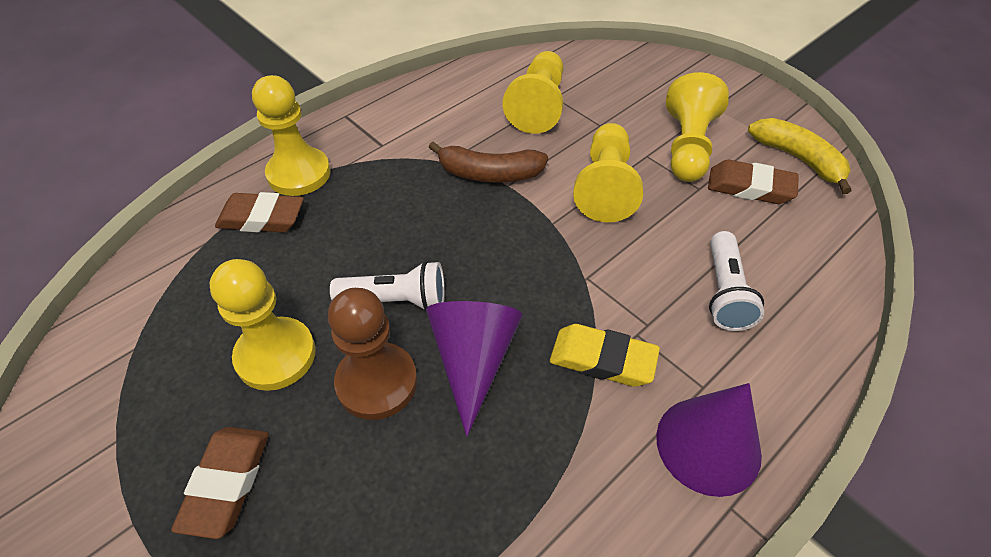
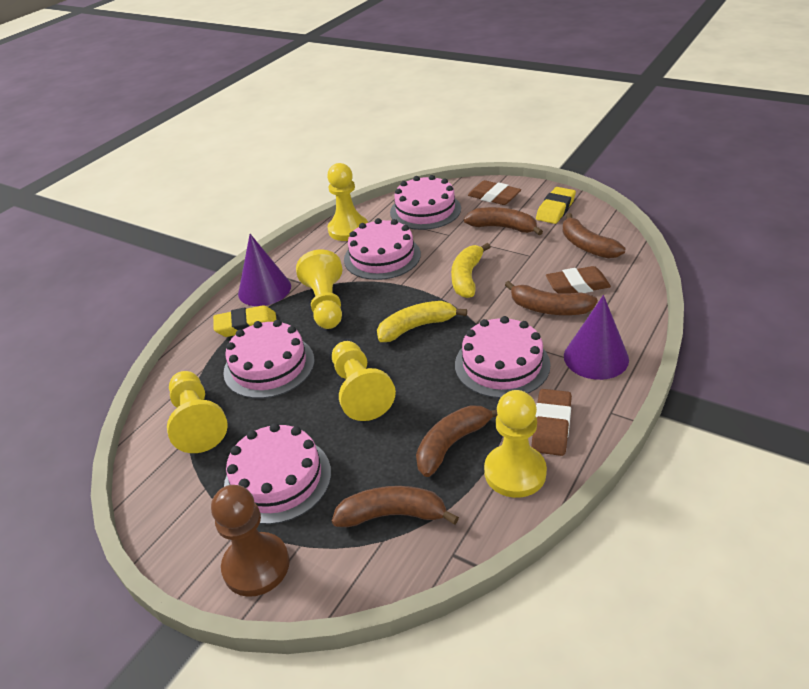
brown banana: 1 -> 5
pink cake: 0 -> 5
white flashlight: 2 -> 0
yellow banana: 1 -> 2
yellow eraser: 1 -> 2

